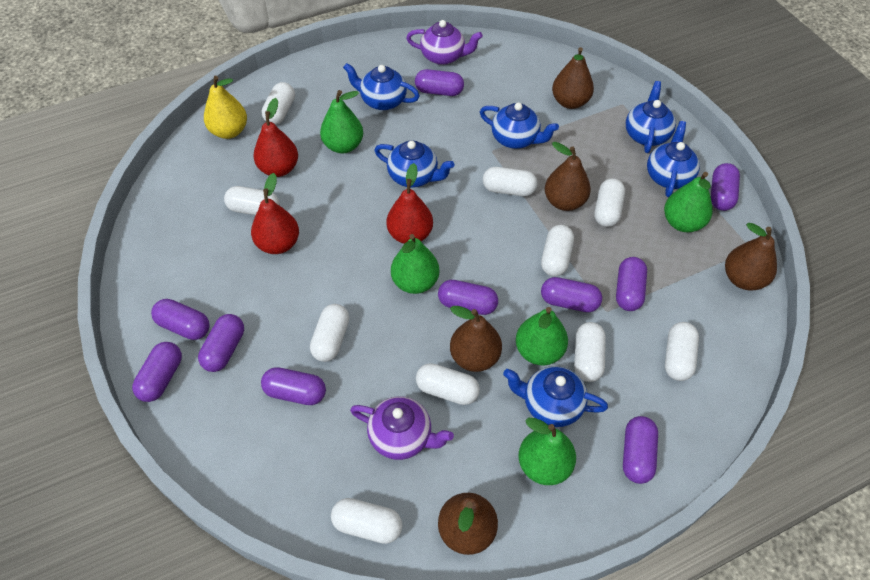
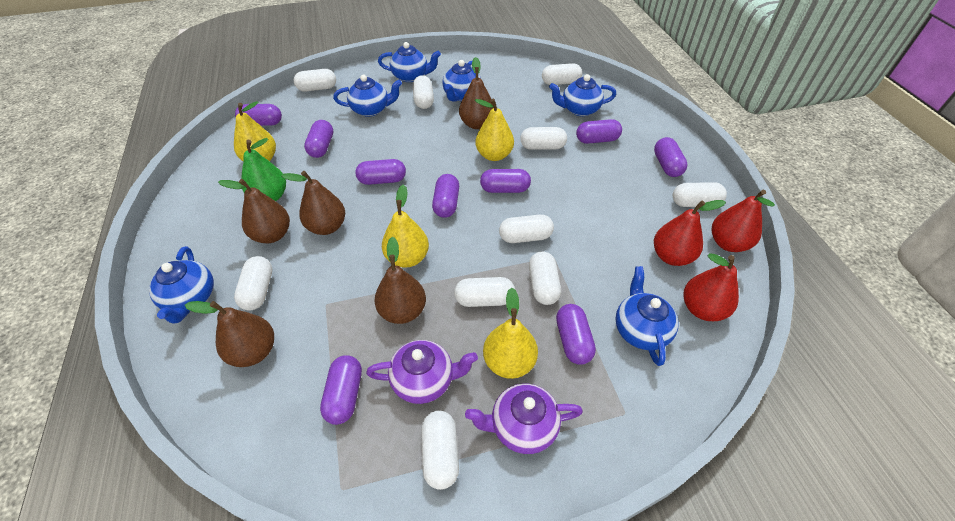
green pear: 5 -> 1
purple capsule: 10 -> 9
yellow pear: 1 -> 4

